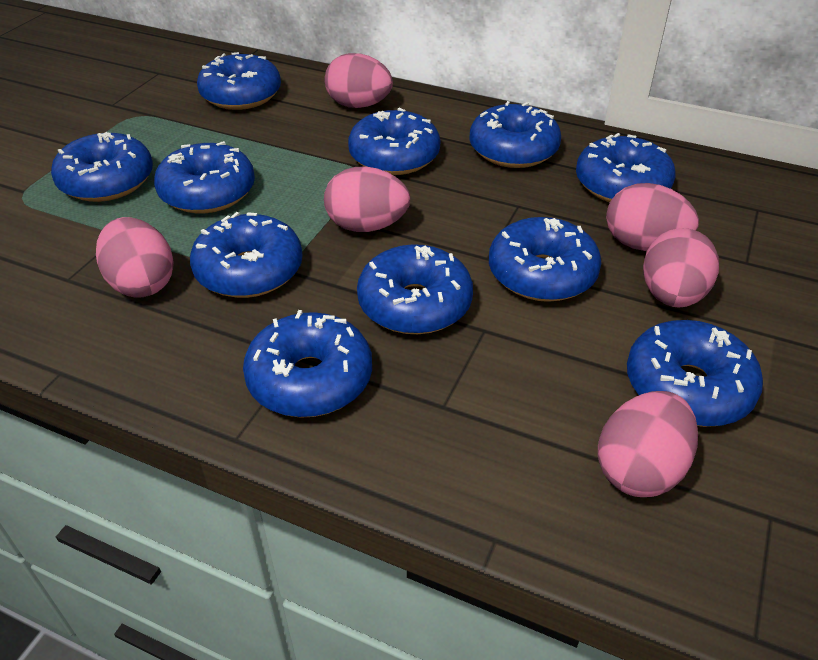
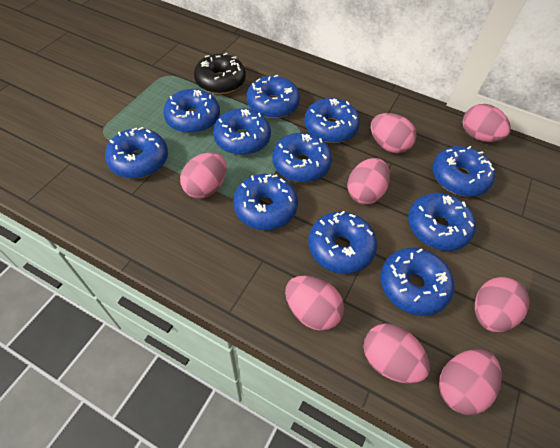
black donut: 0 -> 1
pink egg: 6 -> 8

